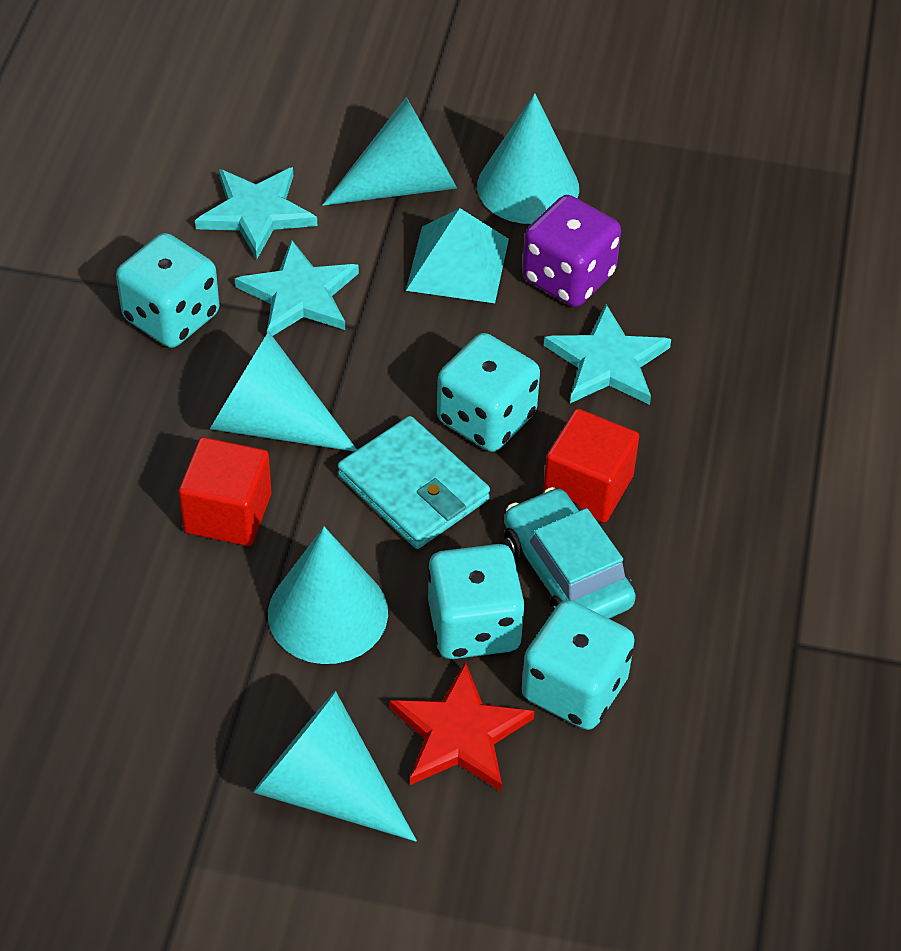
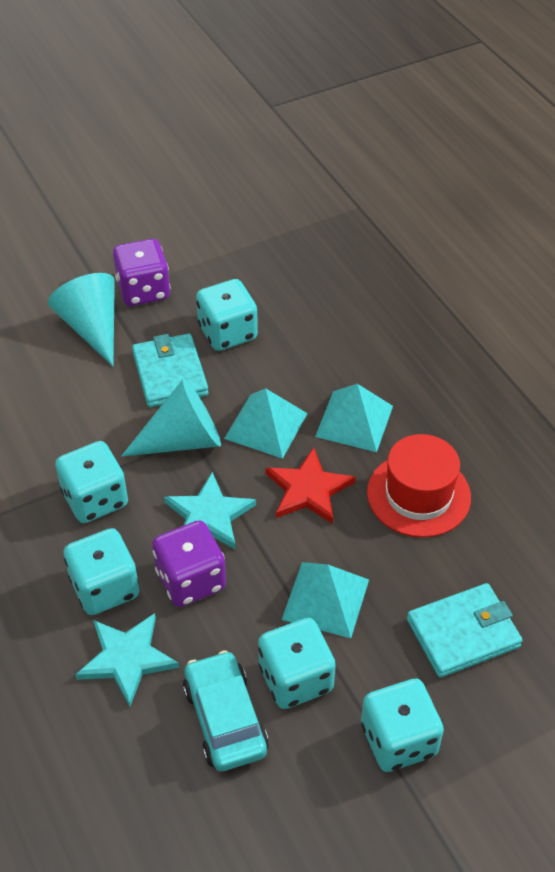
purple dice: 1 -> 2
red cube: 2 -> 0
red hat: 0 -> 1
turquoise cone: 5 -> 2
turquoise dice: 4 -> 5
turquoise pyramid: 1 -> 3
turquoise star: 3 -> 2
turquoise wallet: 1 -> 2

